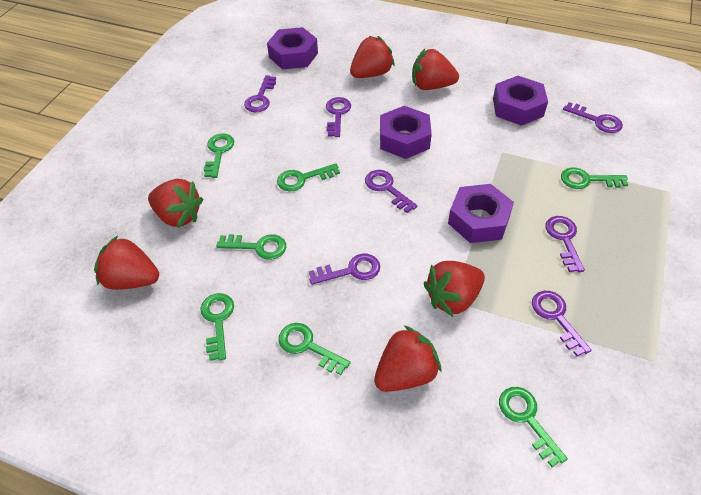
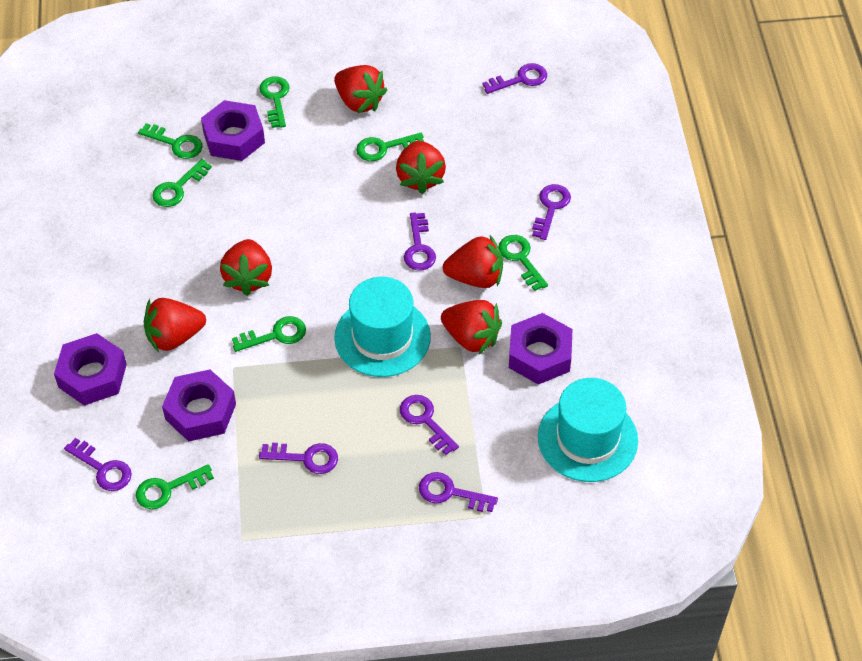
turquoise hat: 0 -> 2

